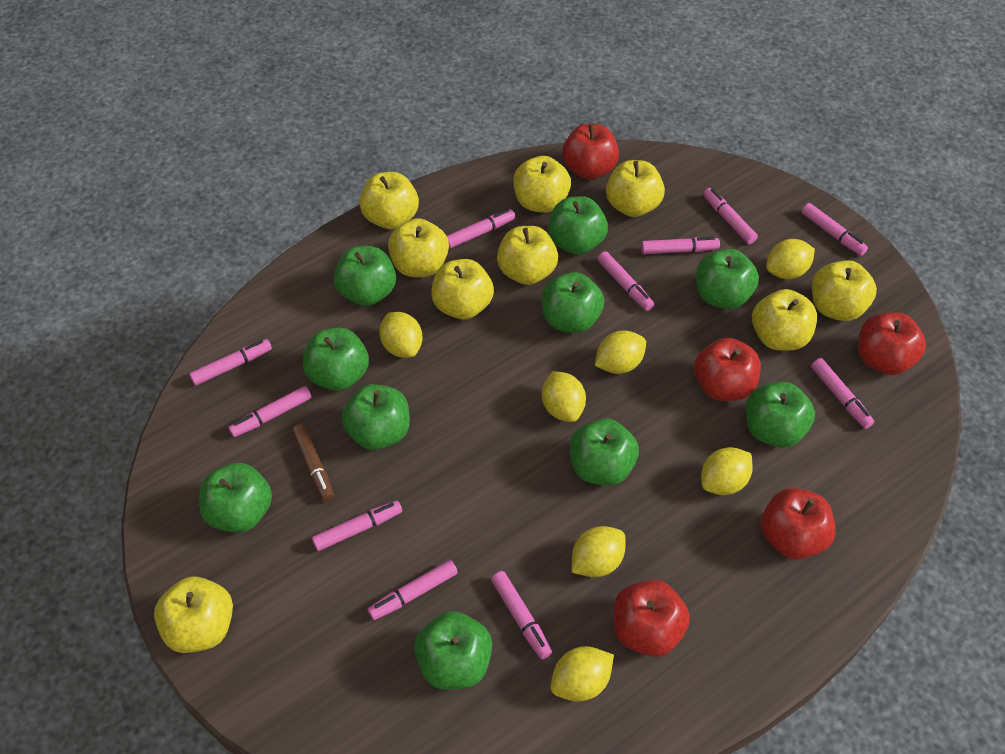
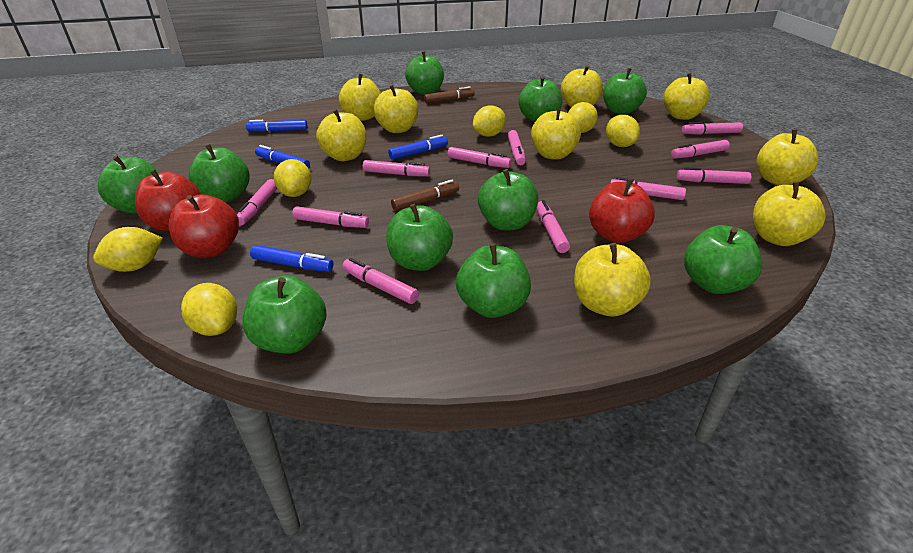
blue marker: 0 -> 4
brown marker: 1 -> 2
red apple: 5 -> 3
yellow lemon: 7 -> 6

